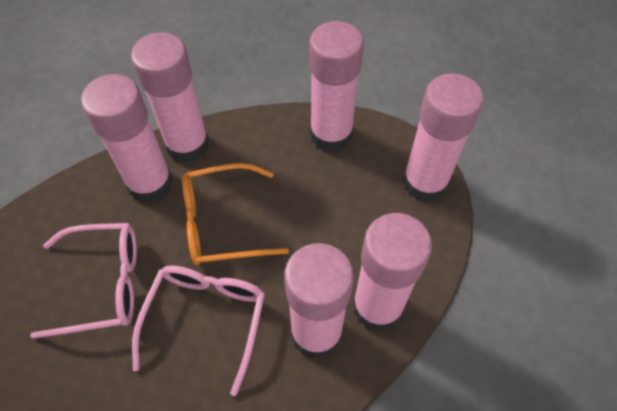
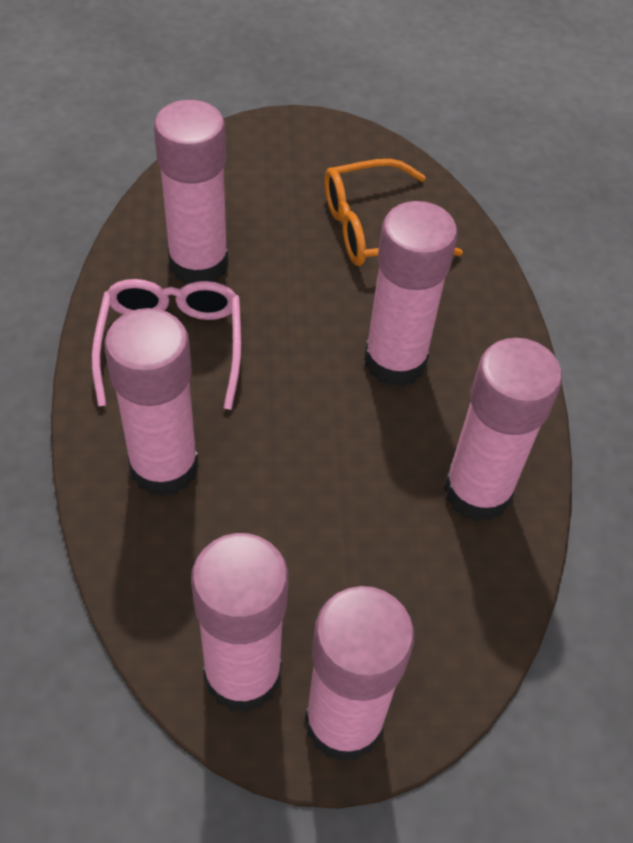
pink glasses: 2 -> 1

